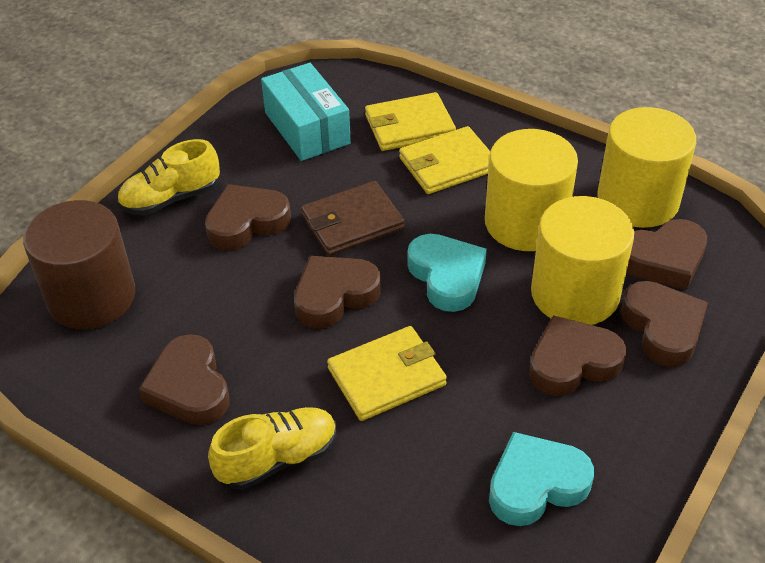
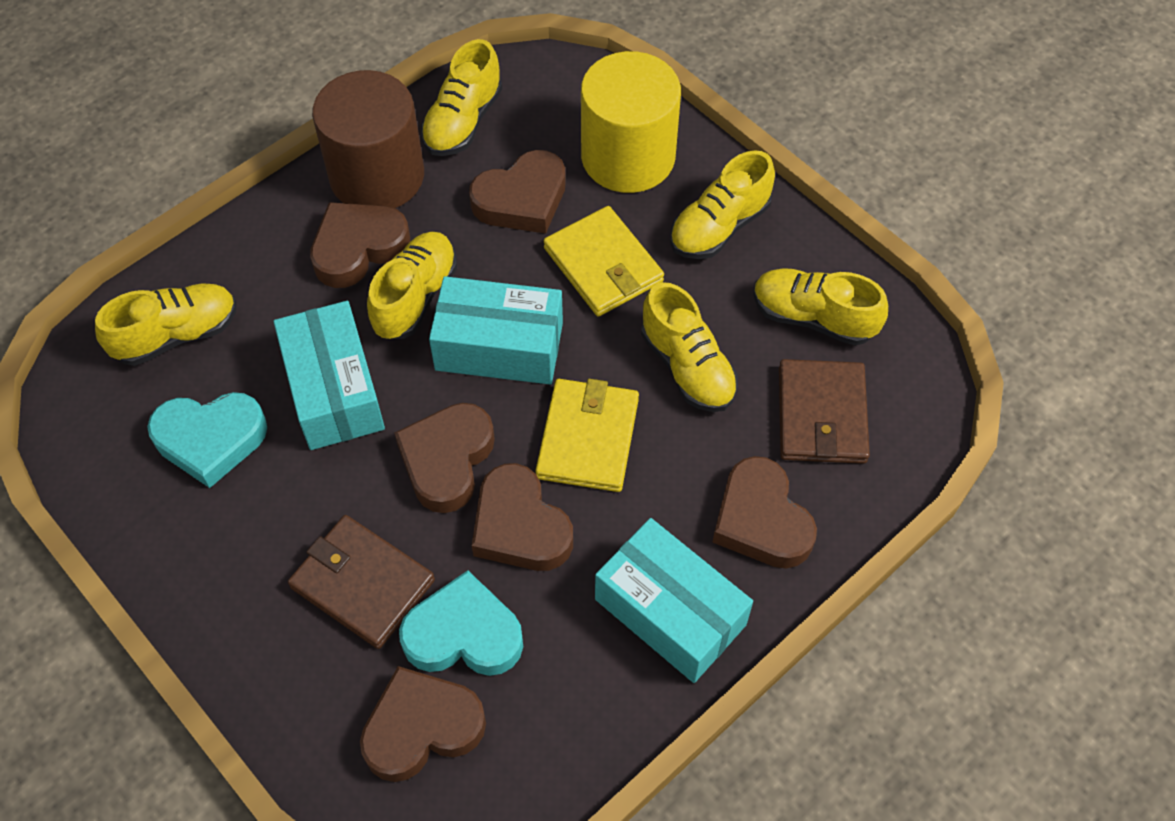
brown wallet: 1 -> 2
turquoise box: 1 -> 3
yellow cylinder: 3 -> 1
yellow shoe: 2 -> 6
yellow wallet: 3 -> 2

